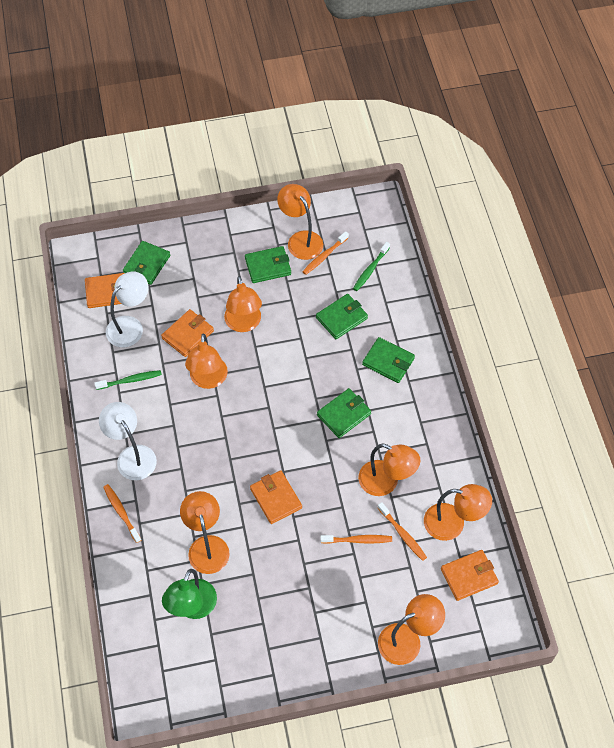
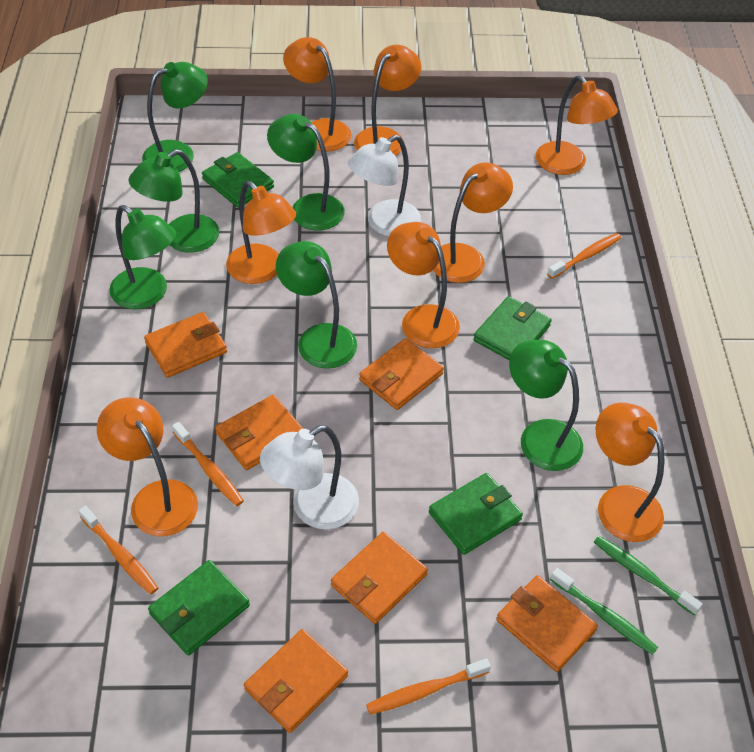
green lamp: 1 -> 6
green wallet: 5 -> 4
orange lamp: 7 -> 8
orange wallet: 4 -> 6

